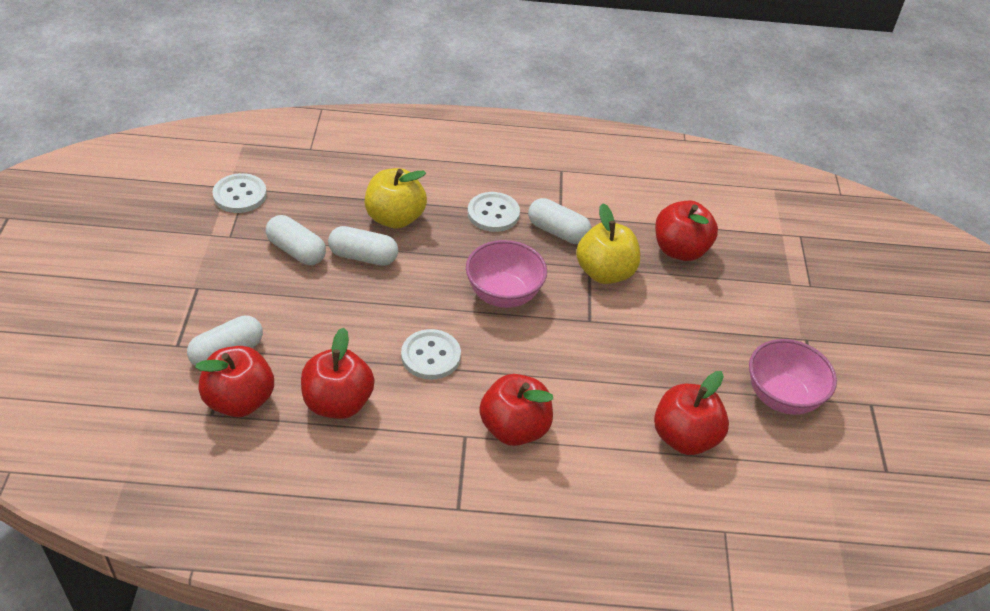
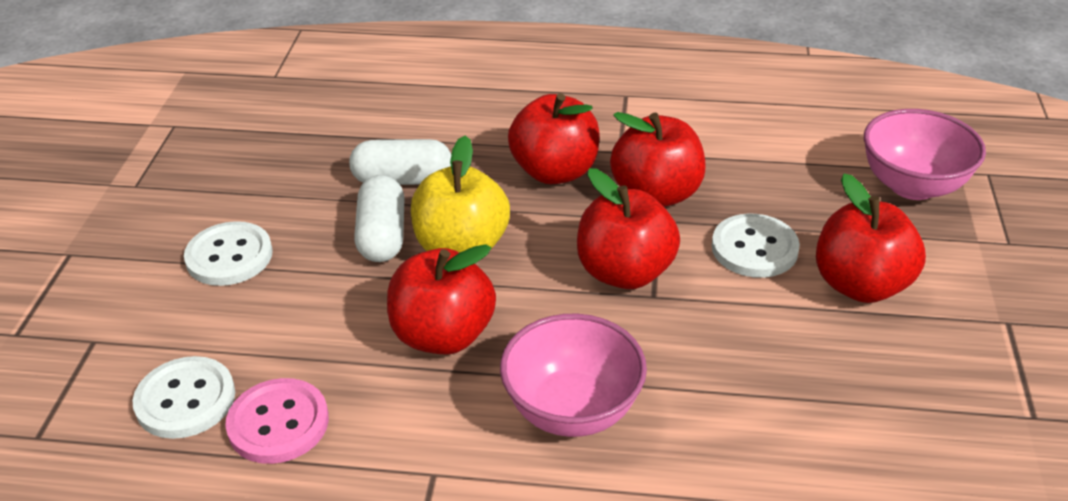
pink button: 0 -> 1
white capsule: 4 -> 2
yellow apple: 2 -> 1

